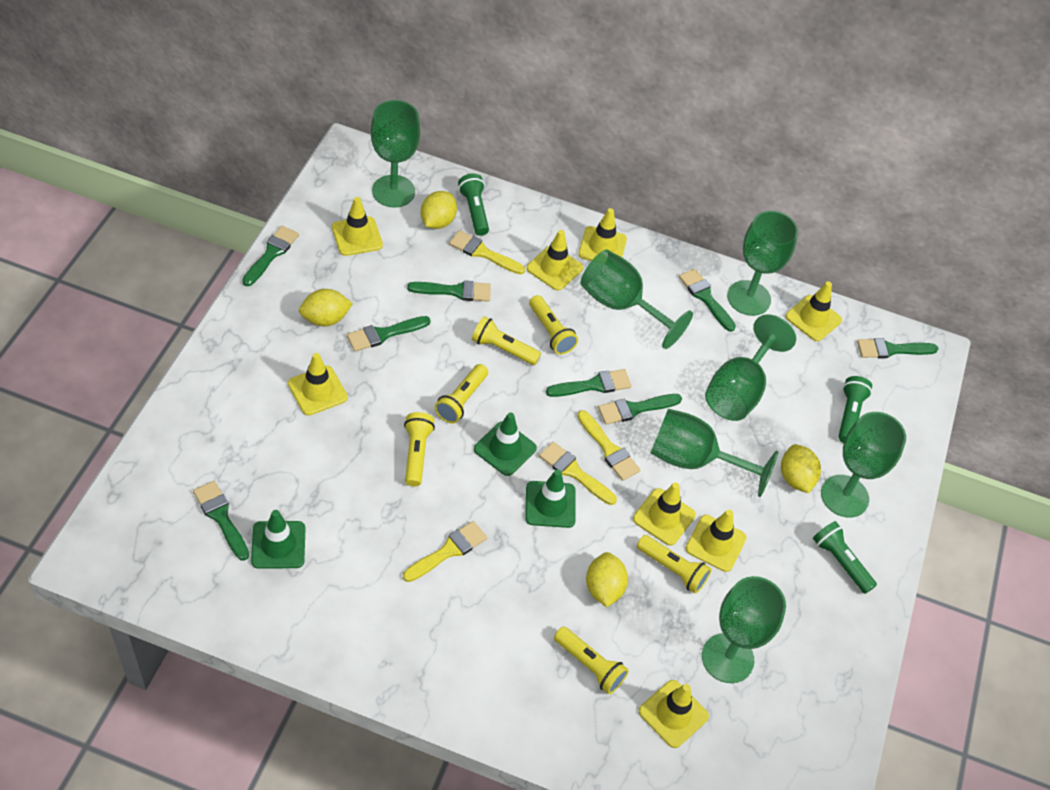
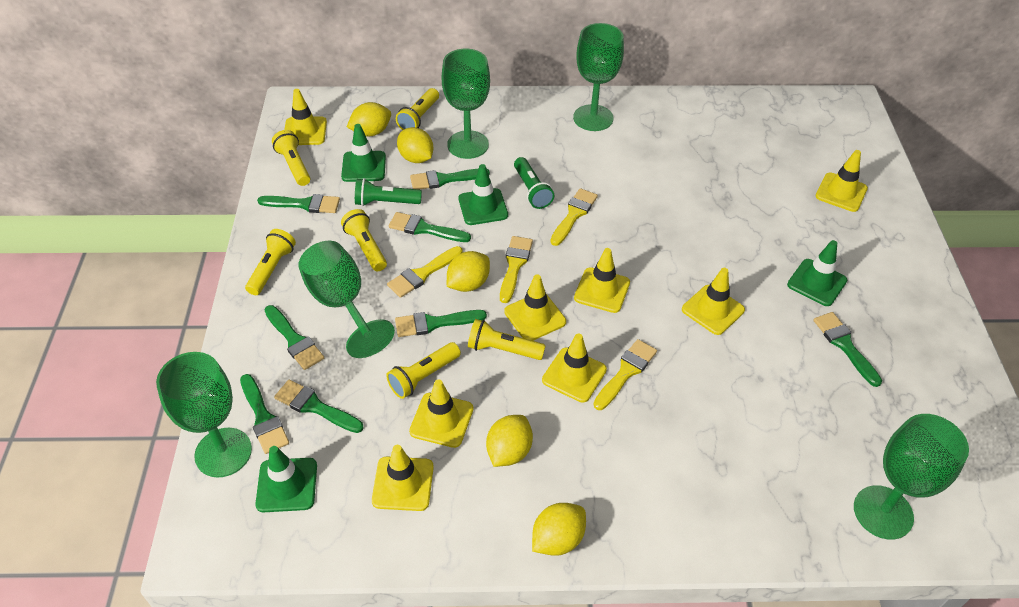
green flashlight: 3 -> 2
green goblet: 7 -> 5
green traffic cone: 3 -> 4
yellow lemon: 4 -> 5

